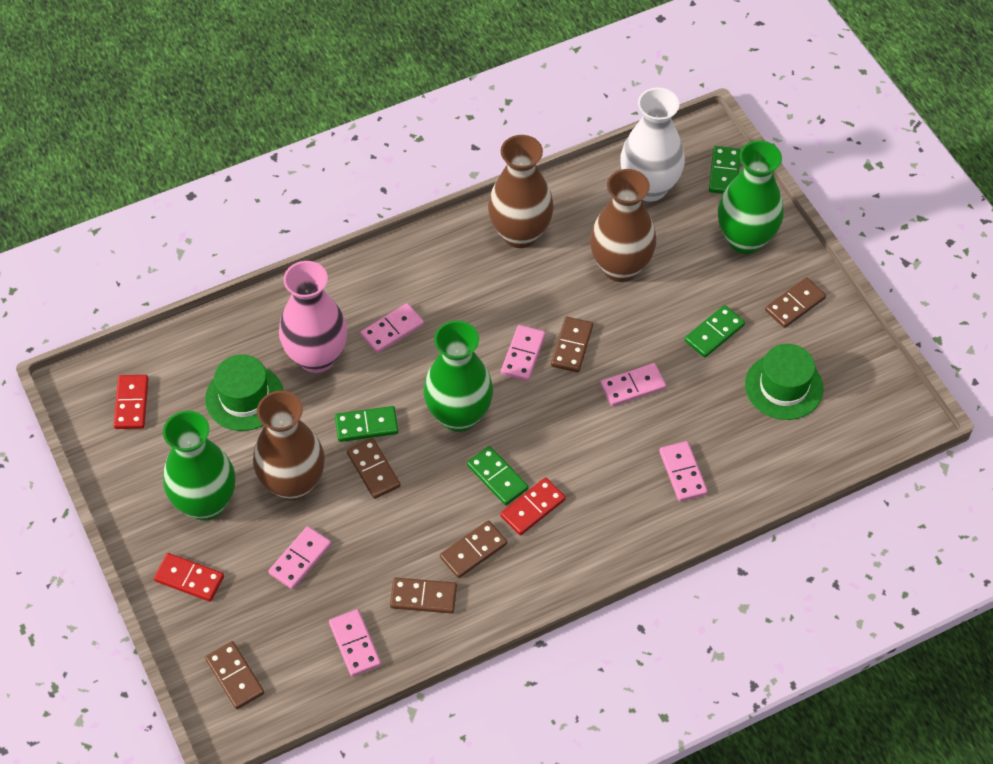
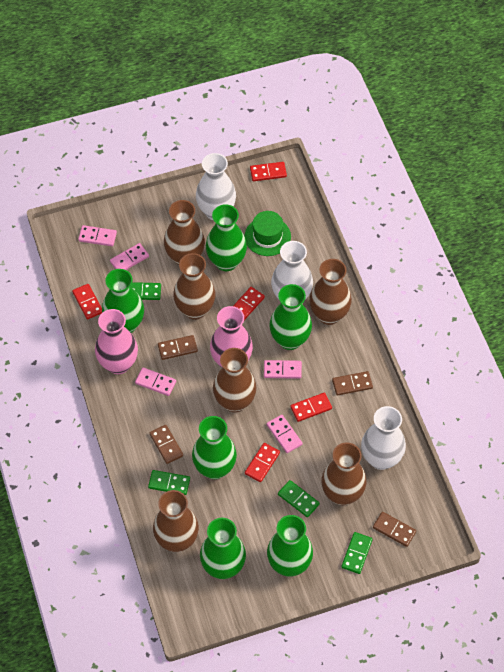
brown domino: 6 -> 4
brown vase: 3 -> 6
green hat: 2 -> 1
green vase: 3 -> 6
pink domino: 6 -> 5
pink vase: 1 -> 2
red domino: 3 -> 5
white vase: 1 -> 3

